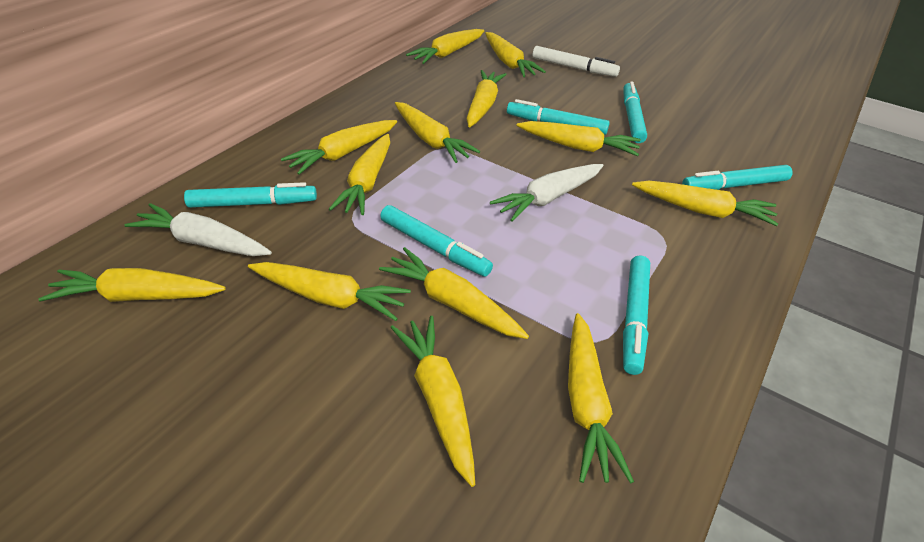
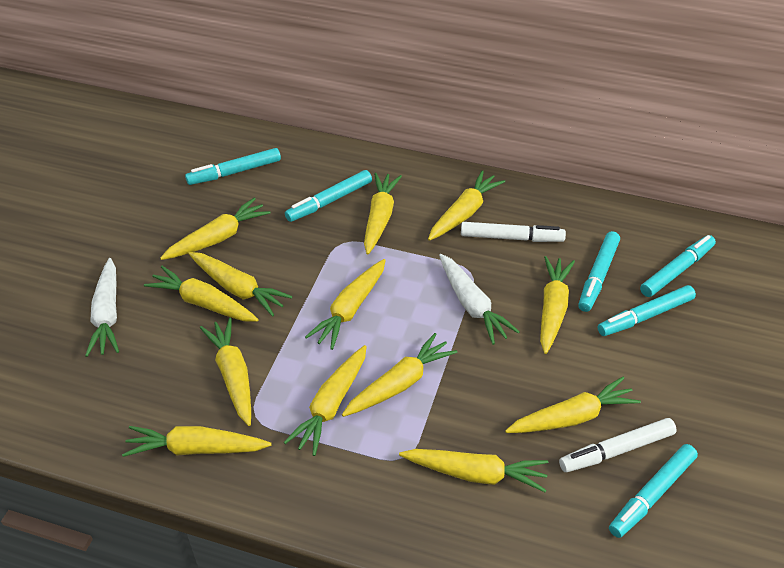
white marker: 1 -> 2

